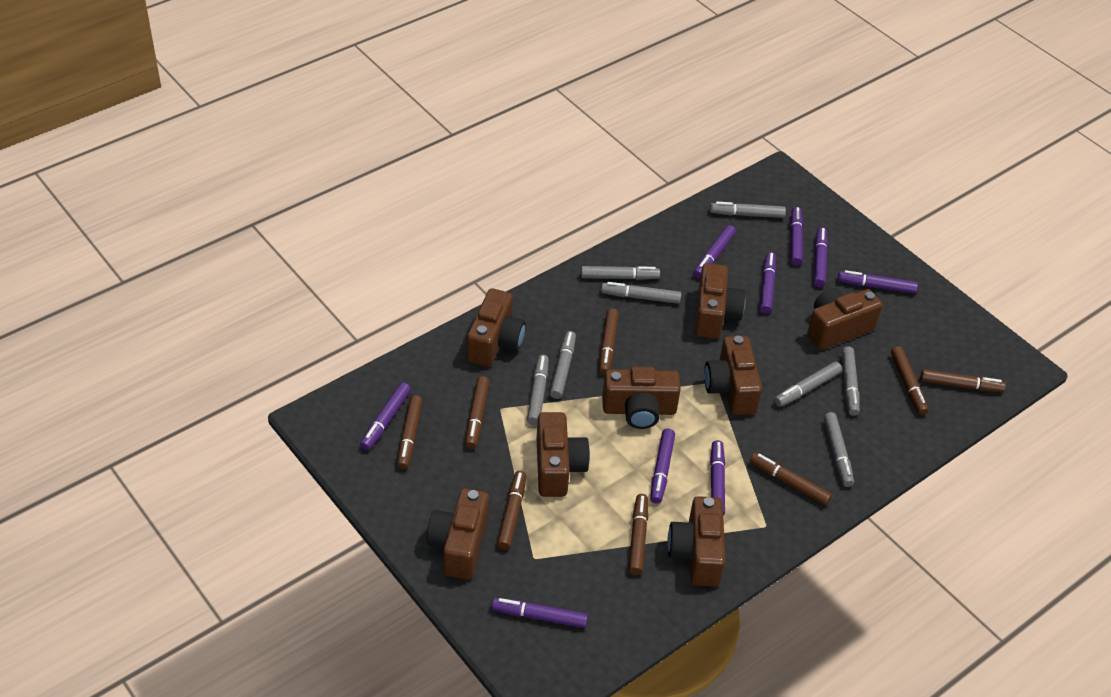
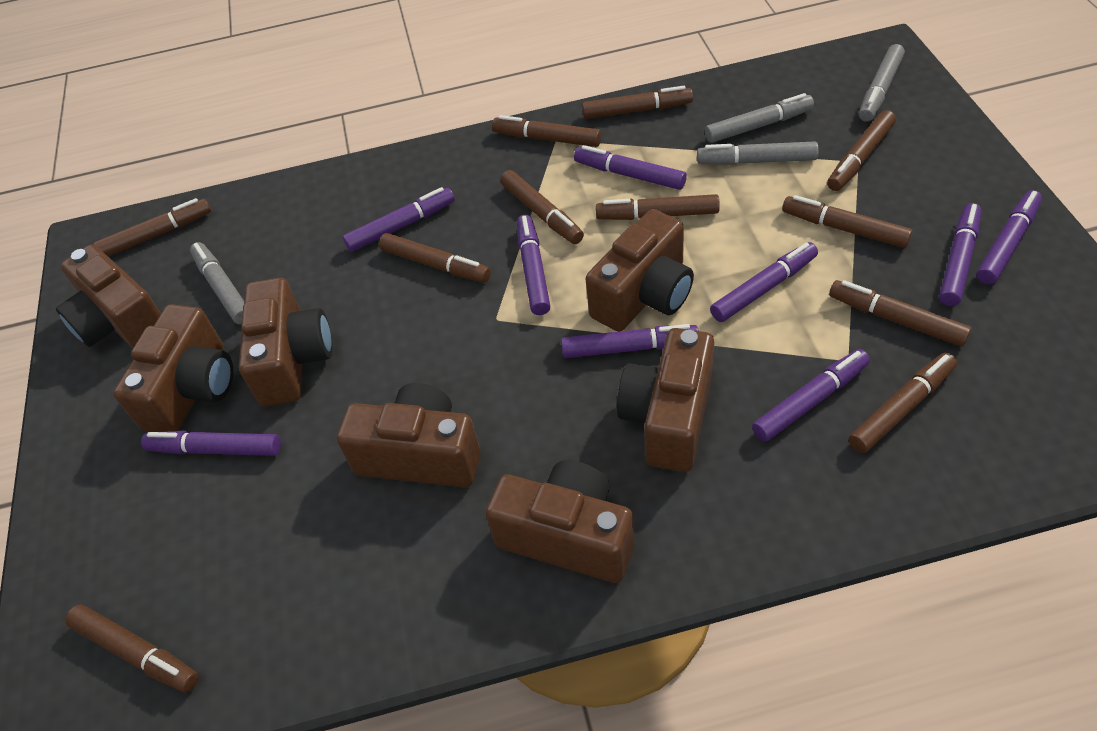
brown camera: 8 -> 7
brown marker: 8 -> 11
grey marker: 8 -> 4

